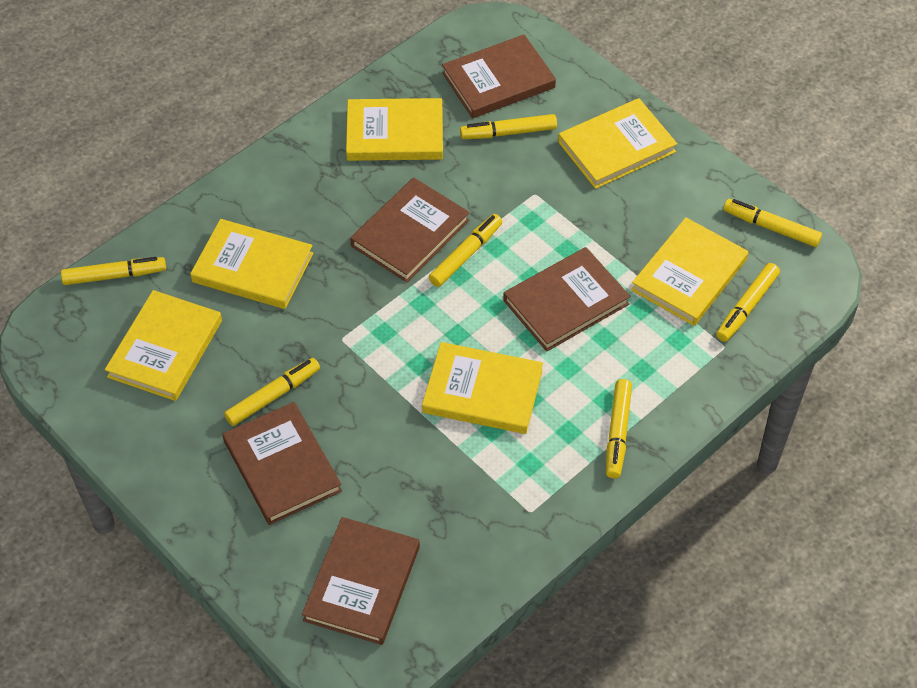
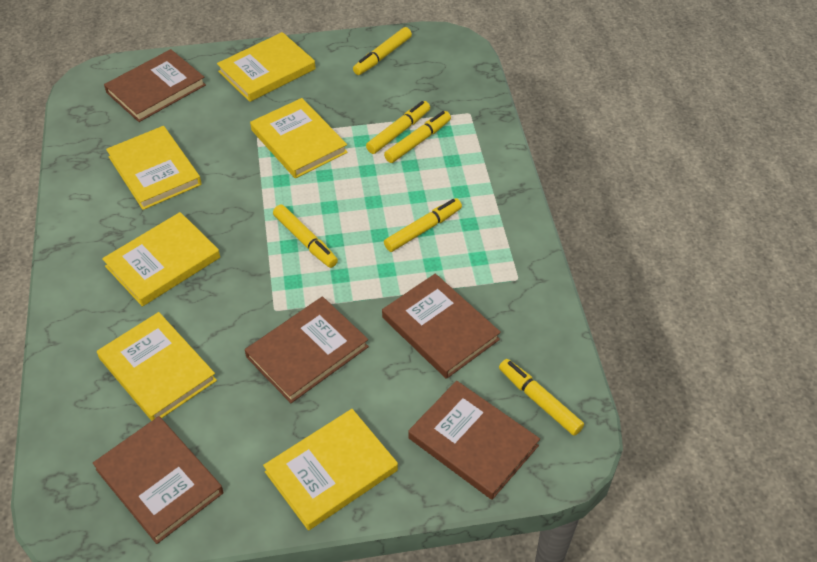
yellow marker: 7 -> 6

